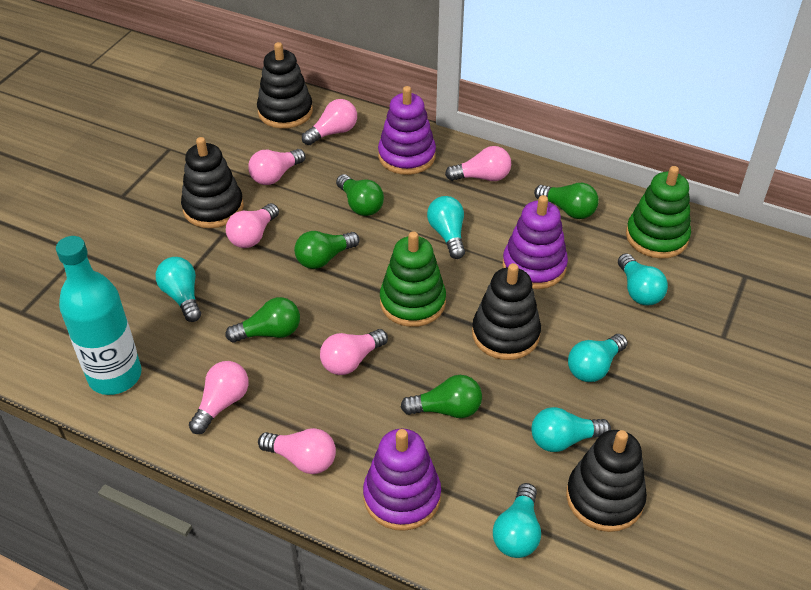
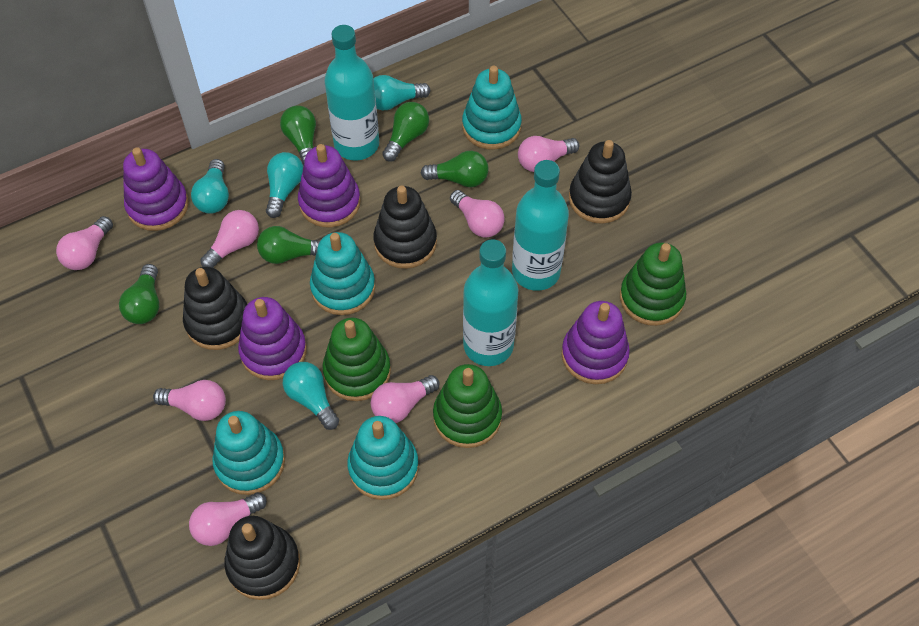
green stacking toy: 2 -> 3
purple stacking toy: 3 -> 4
turquoise bottle: 1 -> 3
turquoise light bulb: 6 -> 4
turquoise stacking toy: 0 -> 4

